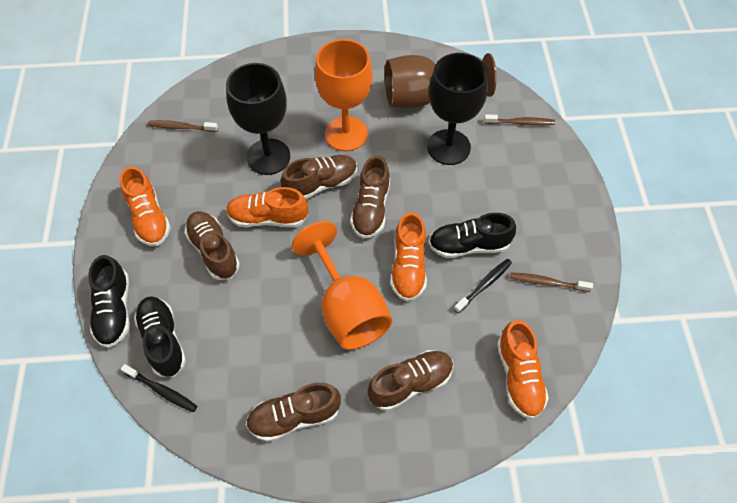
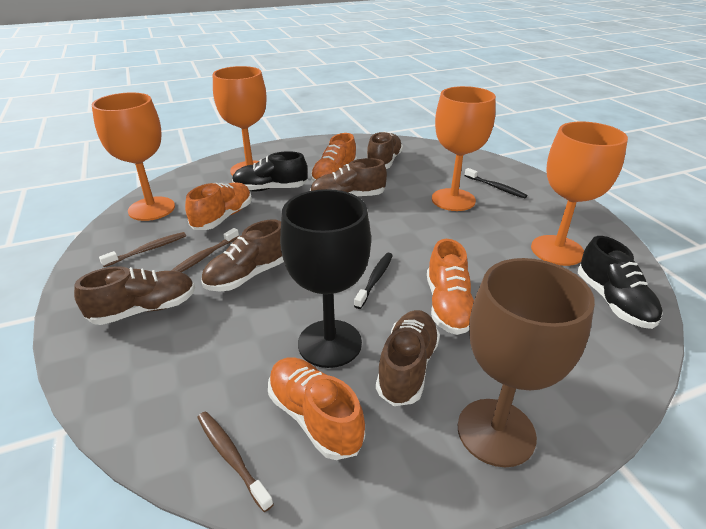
black goblet: 2 -> 1
black shoe: 3 -> 2
orange goblet: 2 -> 4

